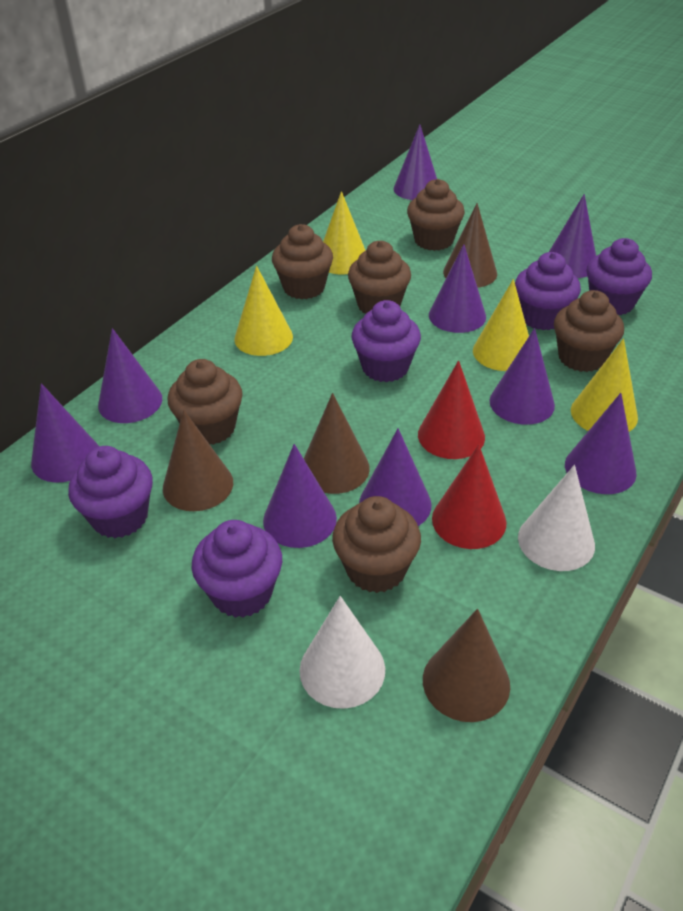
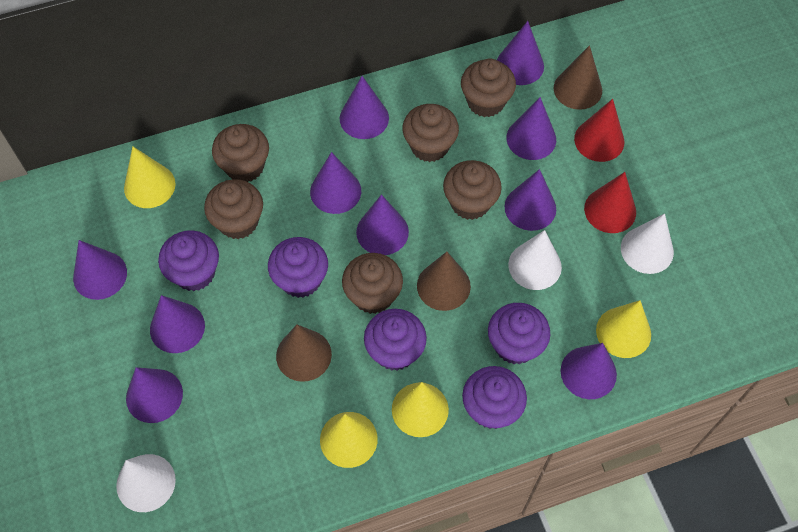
brown cone: 4 -> 3
purple cone: 9 -> 10
white cone: 2 -> 3

